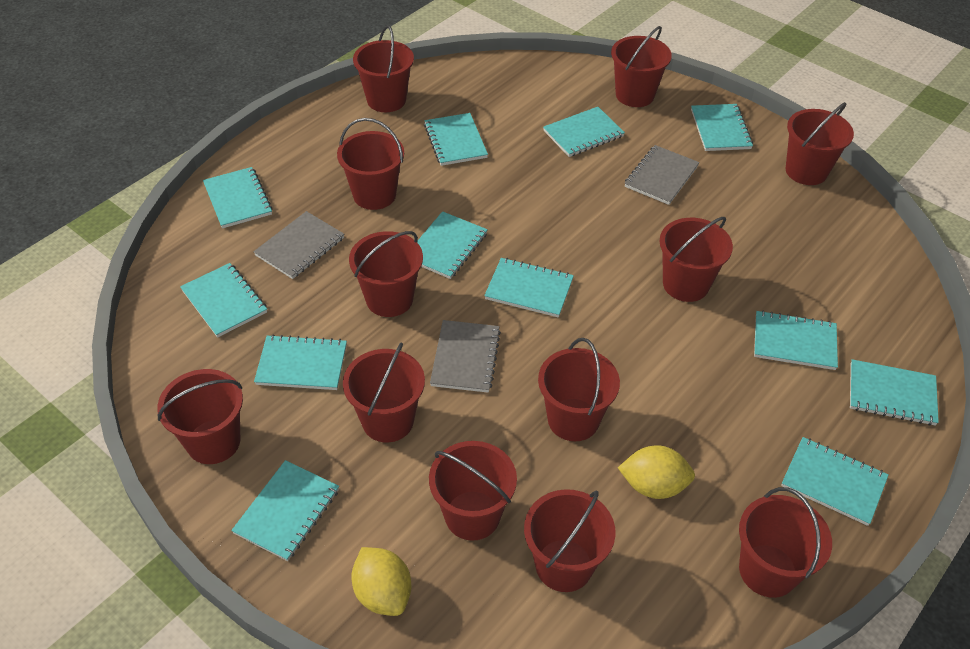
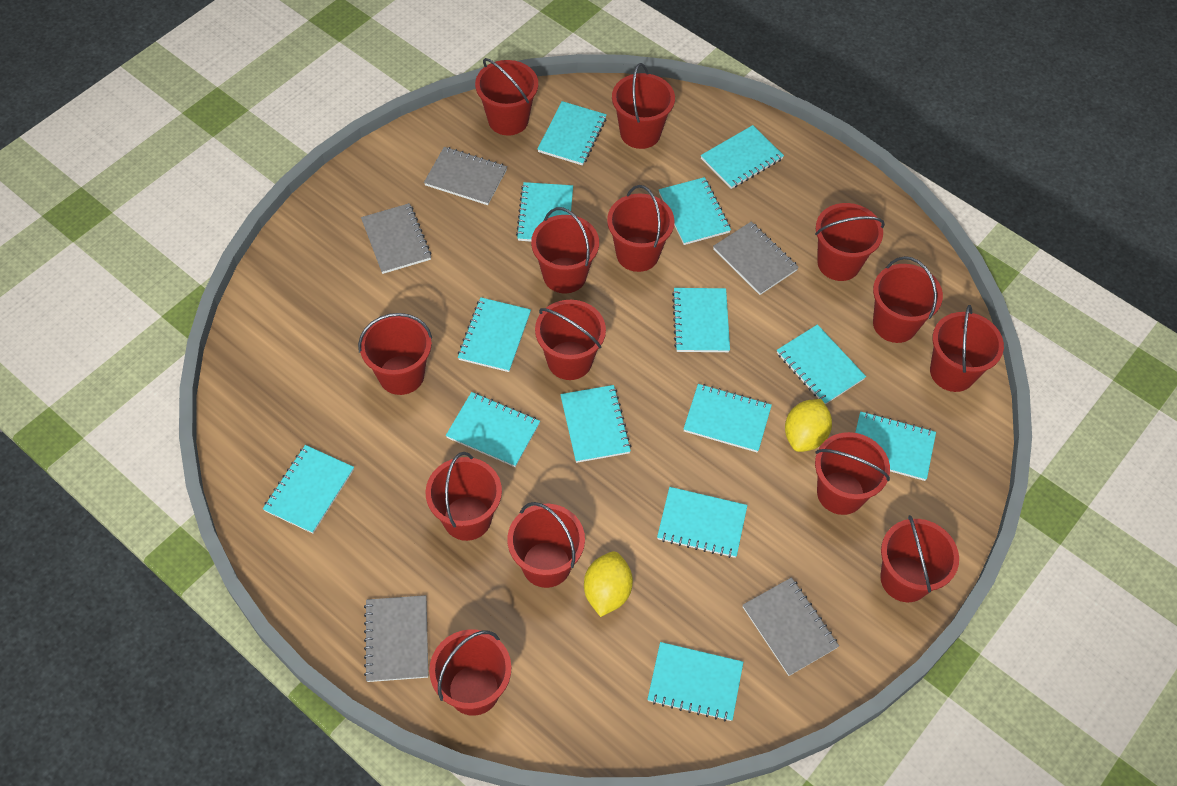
grey notebook: 3 -> 5
red bucket: 12 -> 14
turquoise notebook: 12 -> 14

